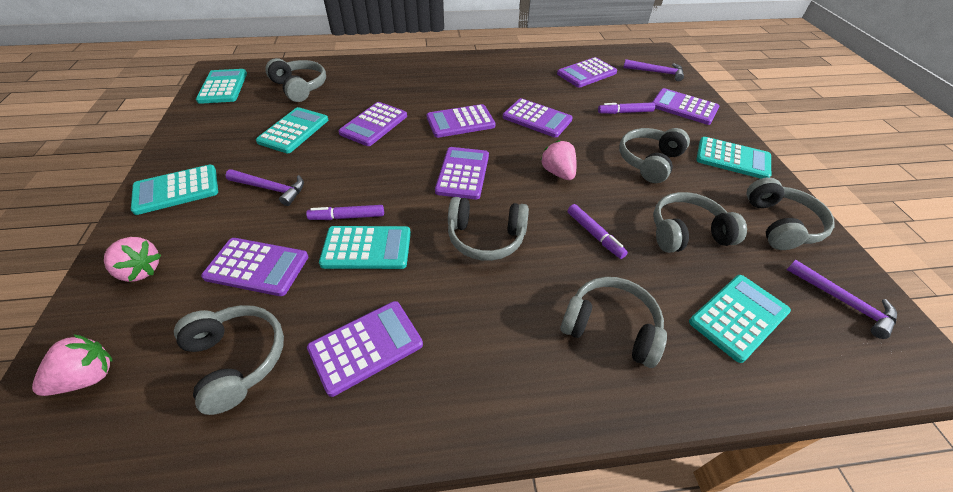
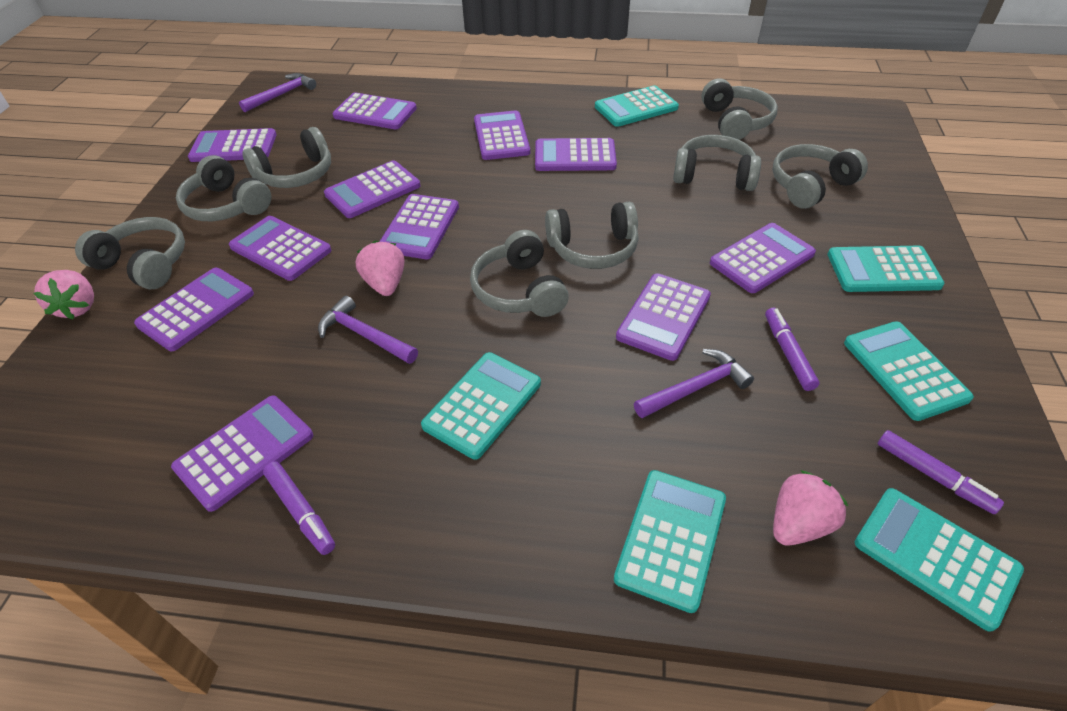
grey headphones: 7 -> 8
purple calculator: 8 -> 11

